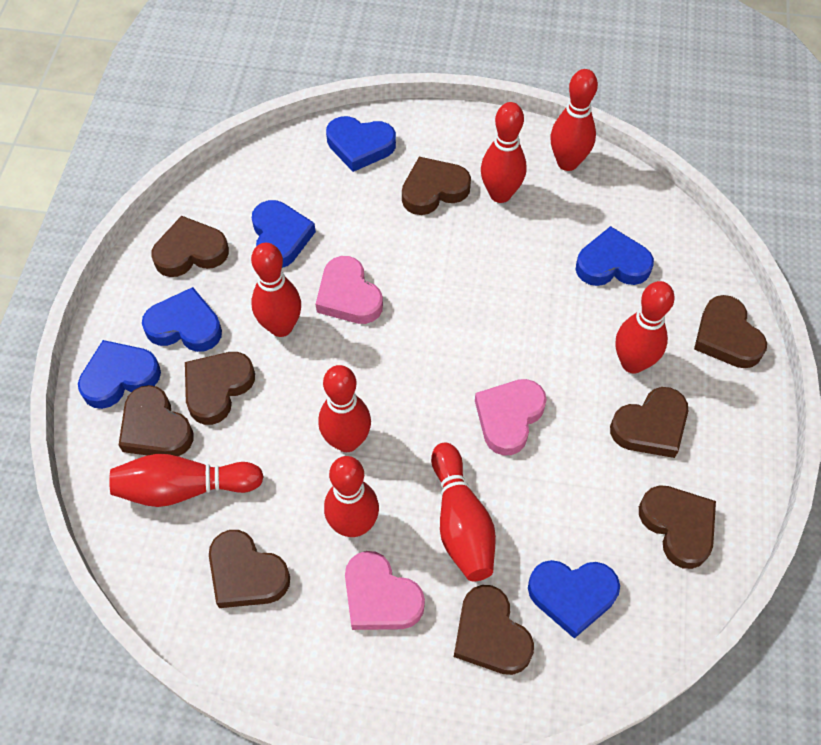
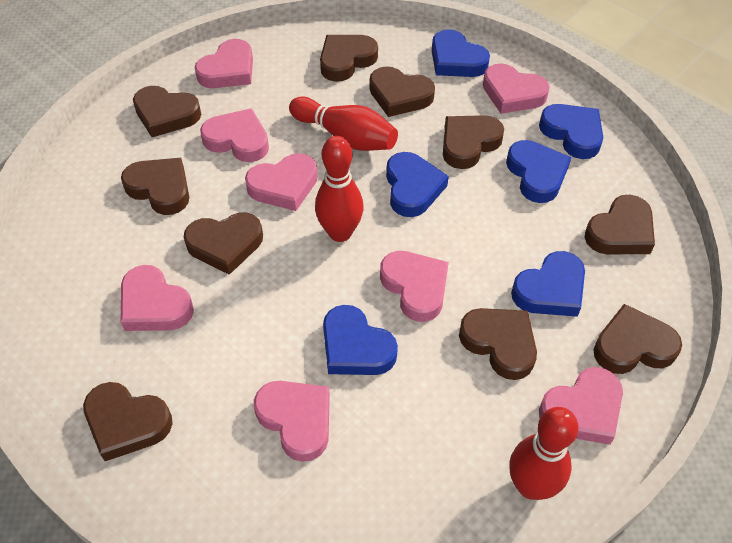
brown heart: 9 -> 10
pink heart: 3 -> 8
red bowling pin: 8 -> 3

